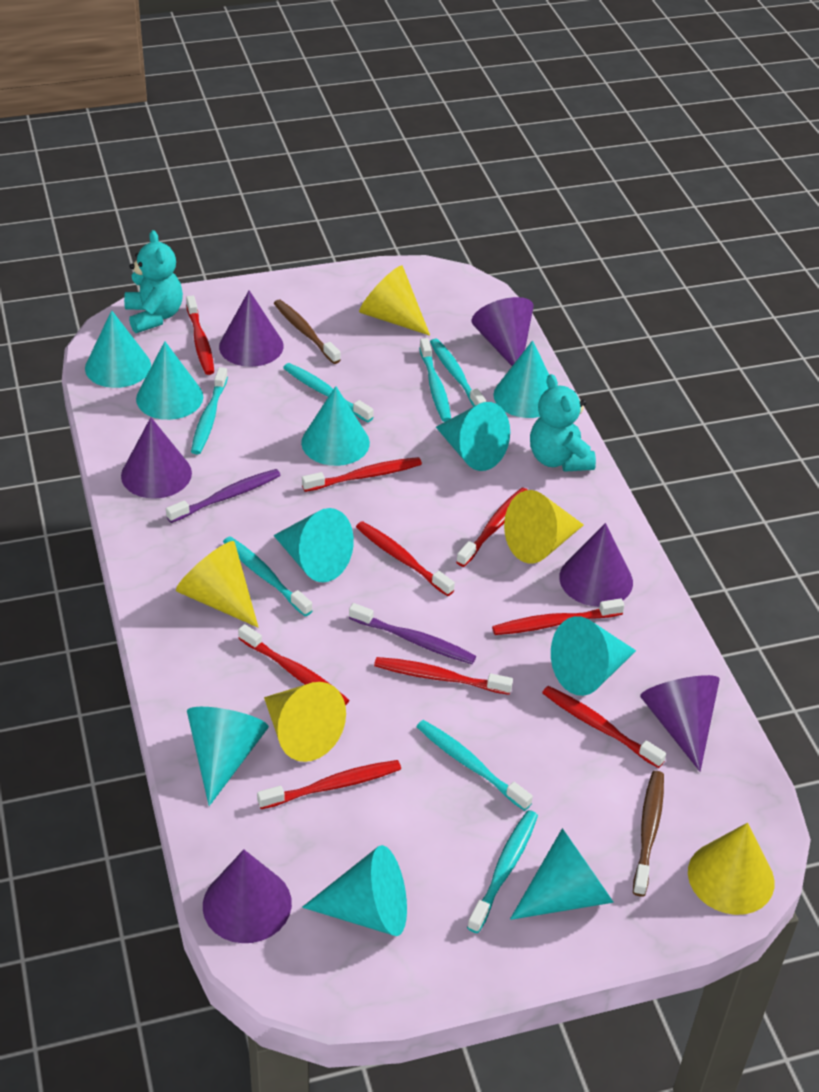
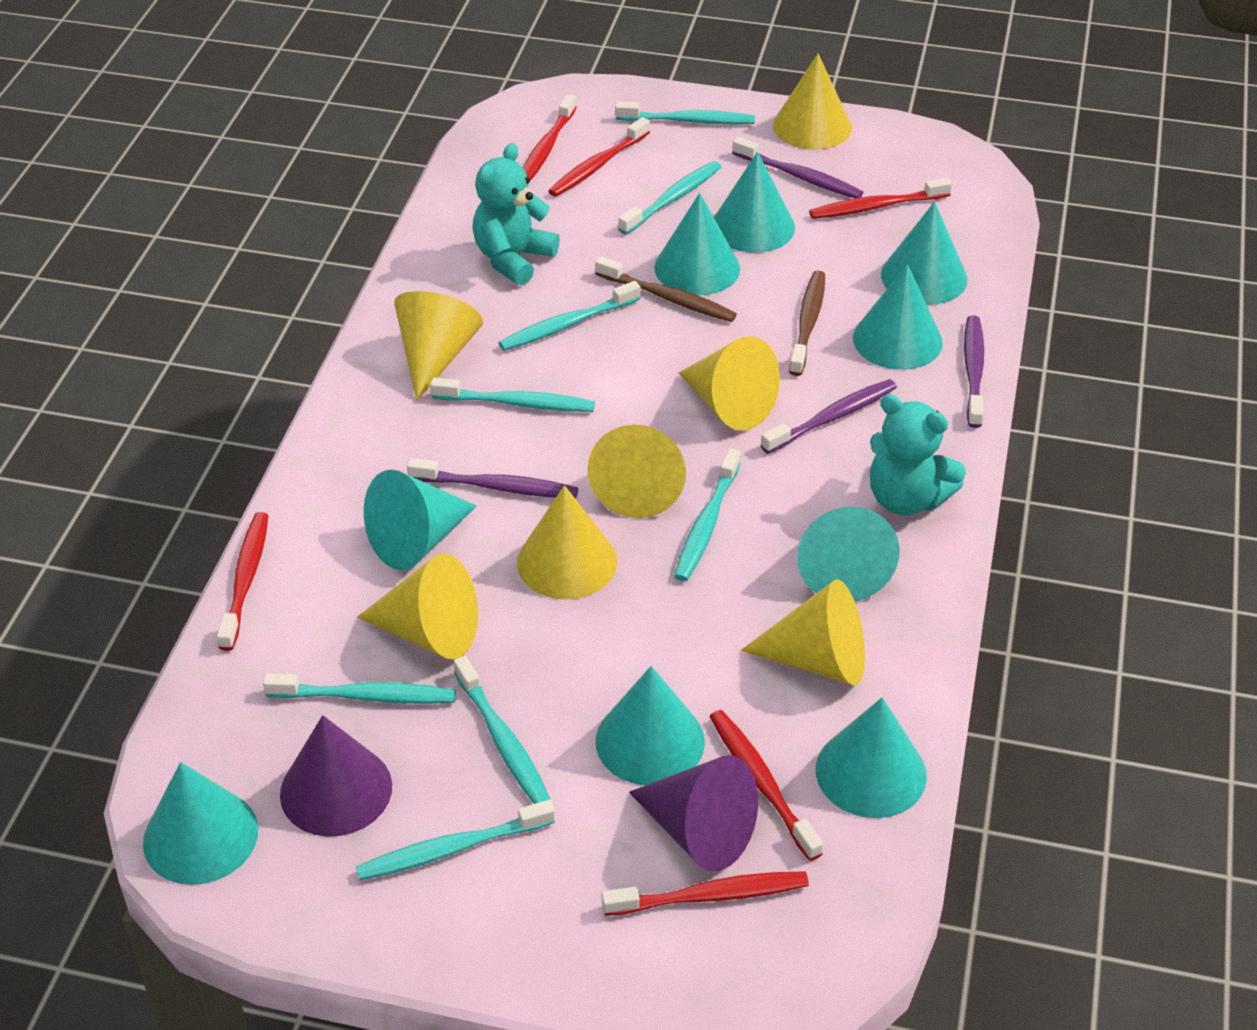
purple cone: 6 -> 2
purple toothbrush: 2 -> 4
red toothbrush: 9 -> 6
turquoise cone: 10 -> 9
turquoise toothbrush: 7 -> 8
yellow cone: 5 -> 7

